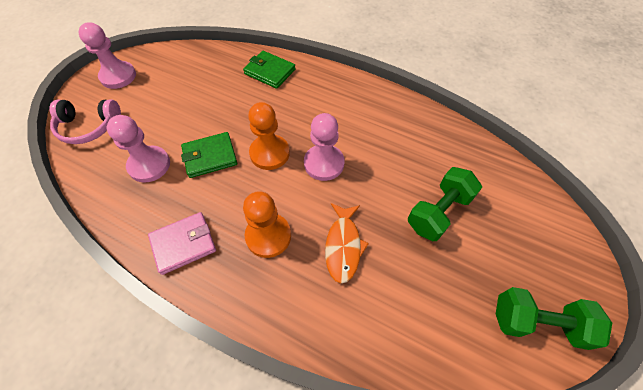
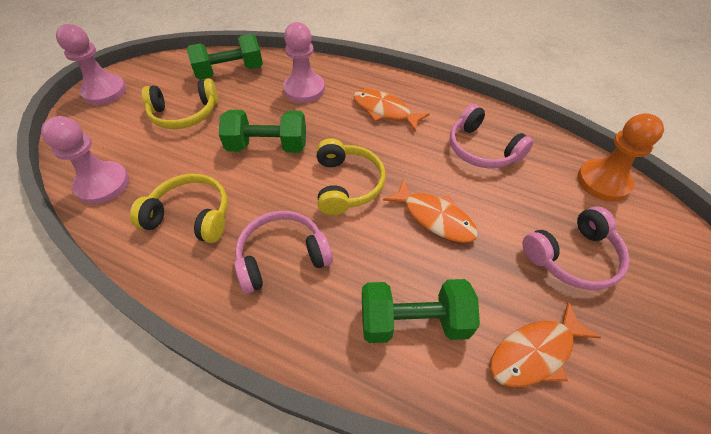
green dumbbell: 2 -> 3
green wallet: 2 -> 0
orange fish: 1 -> 3
orange pawn: 2 -> 1
pink headphones: 1 -> 3
pink wallet: 1 -> 0
yellow headphones: 0 -> 3

